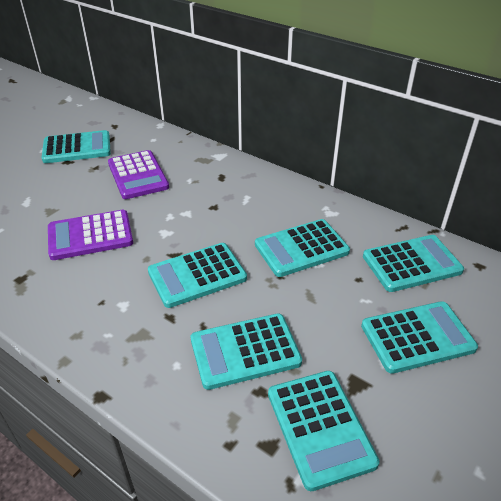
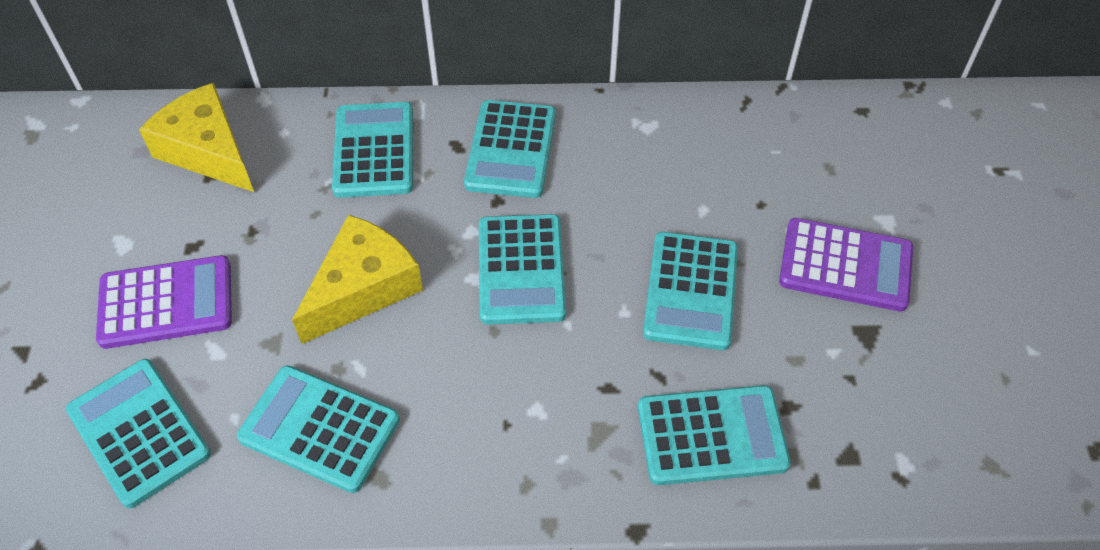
yellow cheese: 0 -> 2

